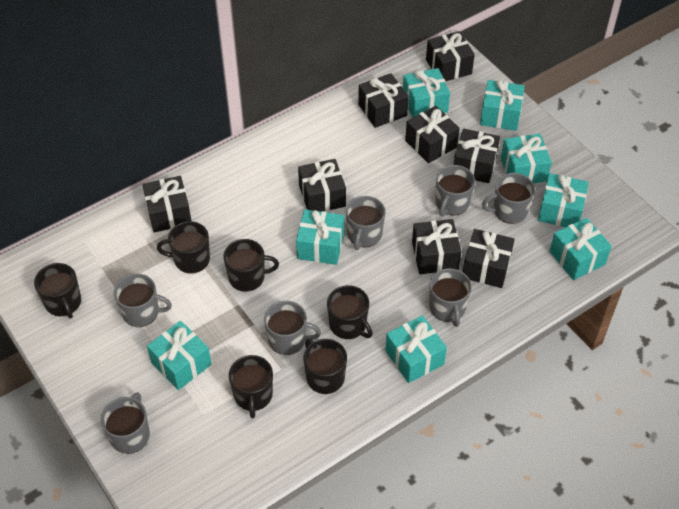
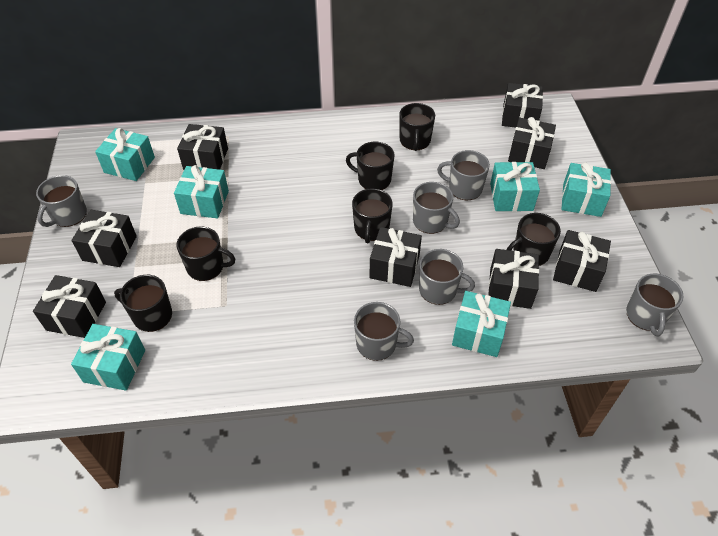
grey mug: 7 -> 6
turquoise gift: 8 -> 6

